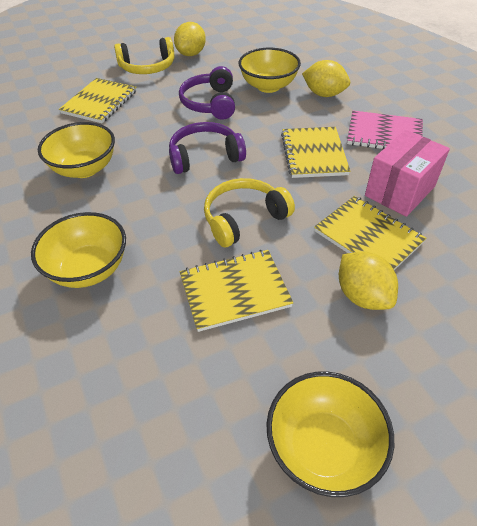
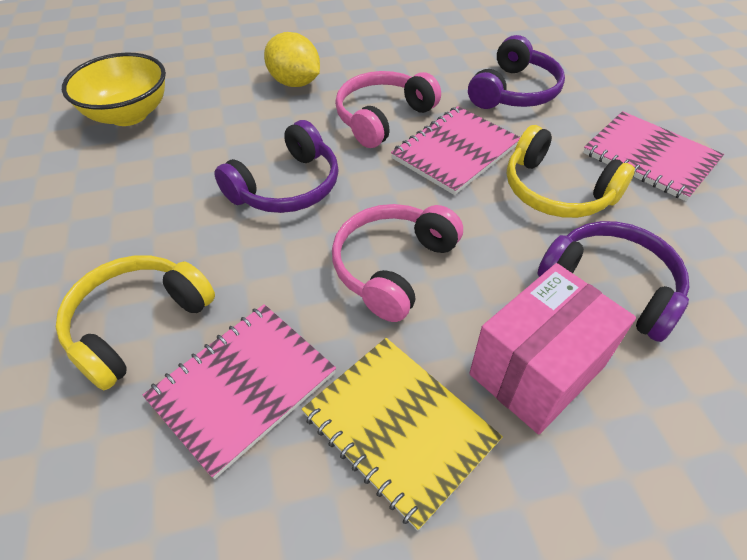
pink headphones: 0 -> 2
pink notebook: 1 -> 3
purple headphones: 2 -> 3
yellow bowl: 4 -> 1
yellow lemon: 3 -> 1
yellow notebook: 4 -> 1

